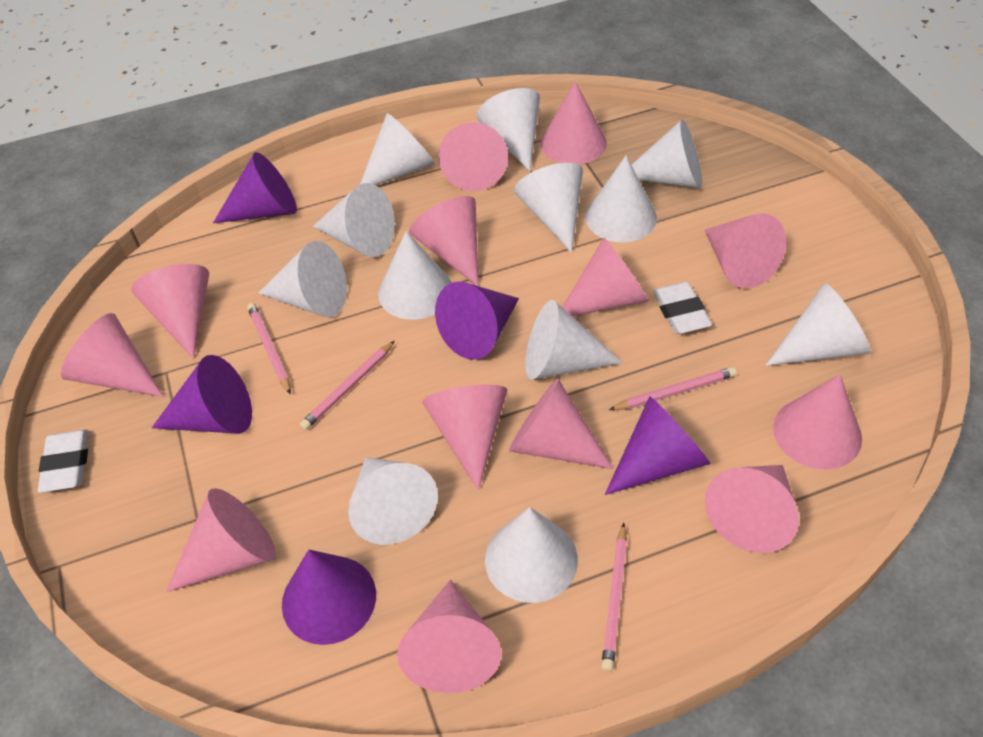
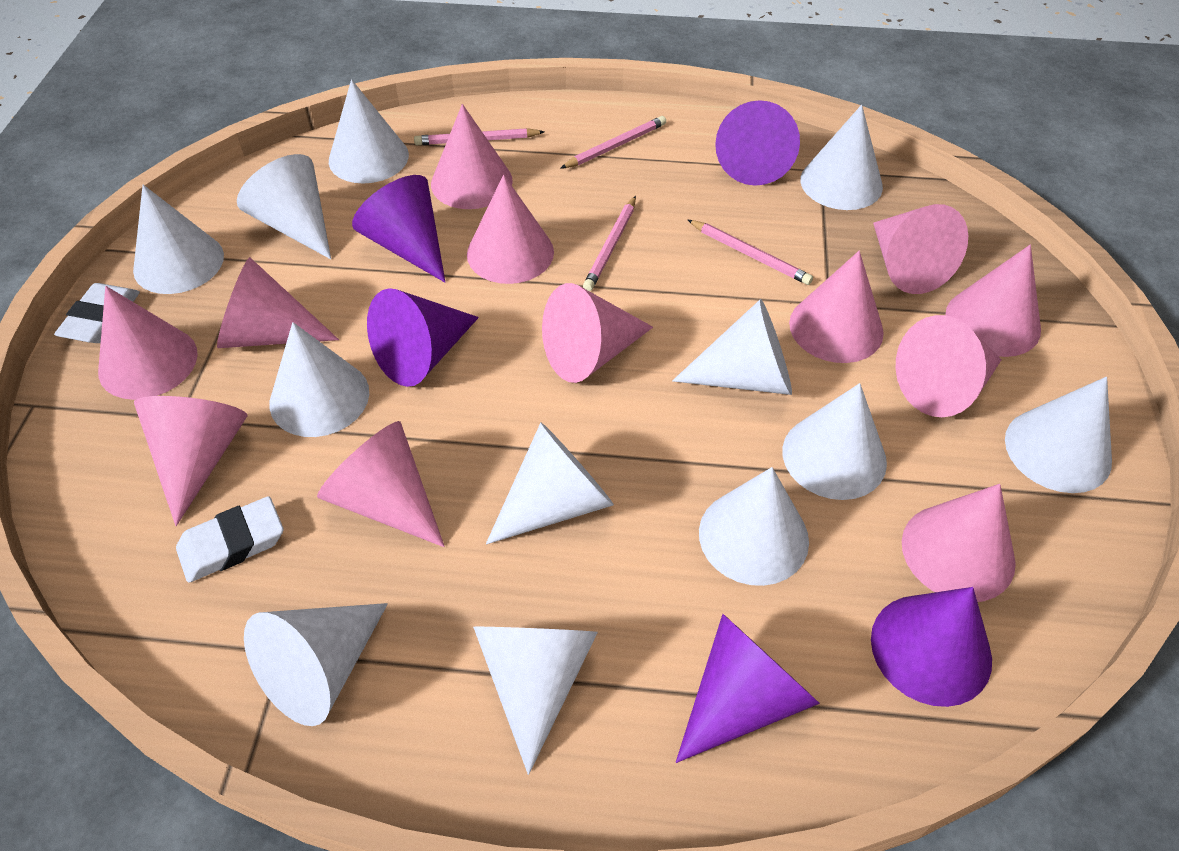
pink cone: 13 -> 12

